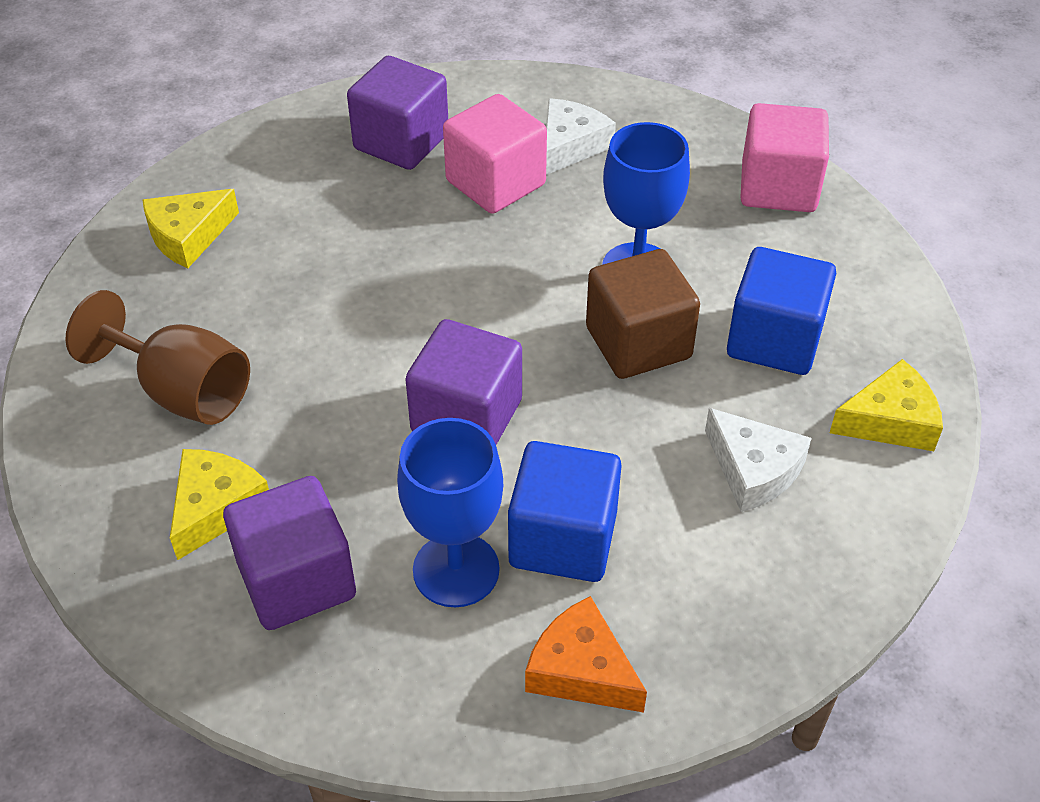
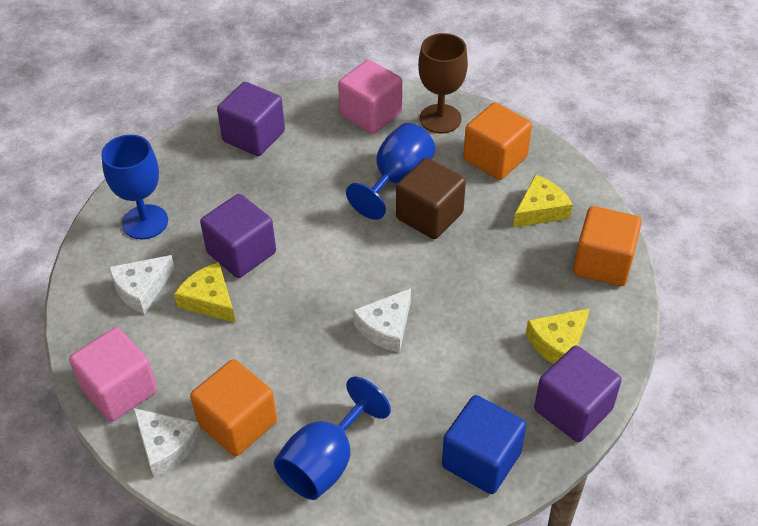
blue cube: 2 -> 1
blue goblet: 2 -> 3
orange cheese: 1 -> 0
orange cube: 0 -> 3
white cheese: 2 -> 3

